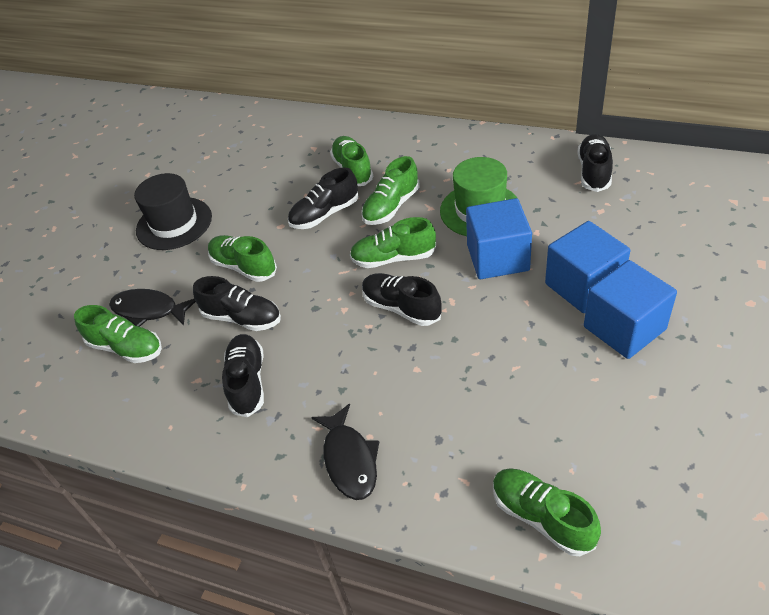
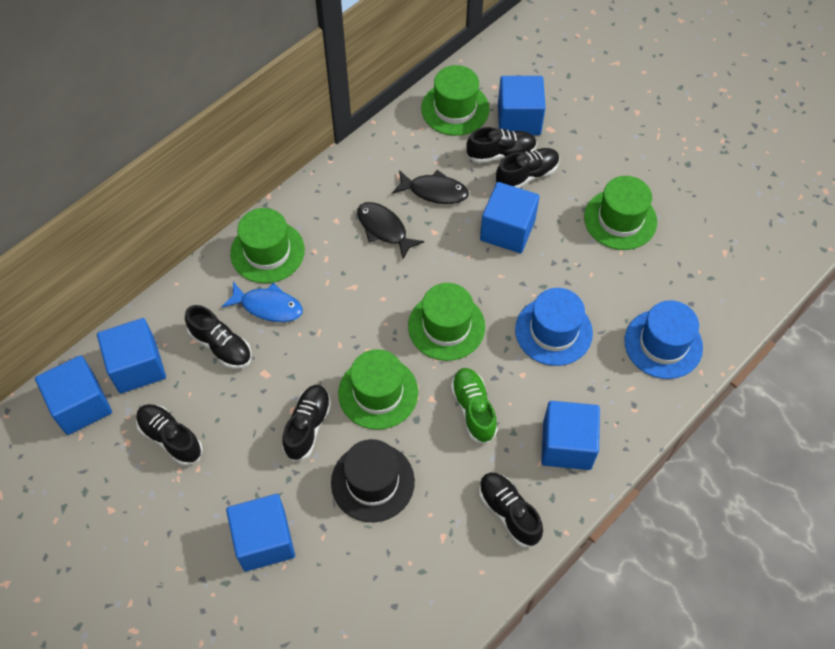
black shoe: 5 -> 6
blue cube: 3 -> 6
blue fish: 0 -> 1
blue hat: 0 -> 2
green hat: 1 -> 5
green shoe: 6 -> 1

